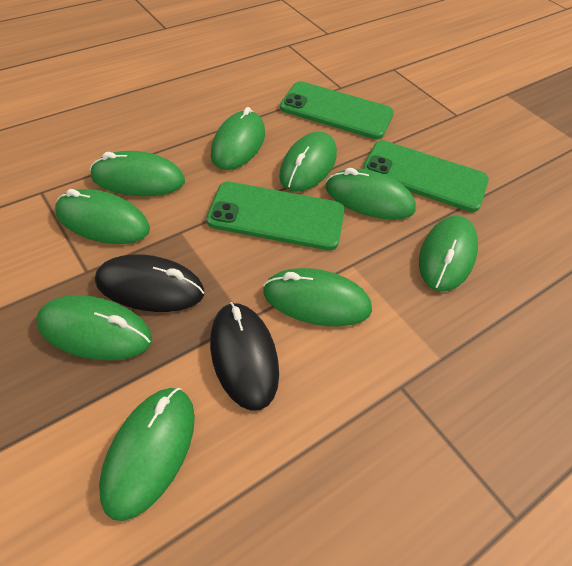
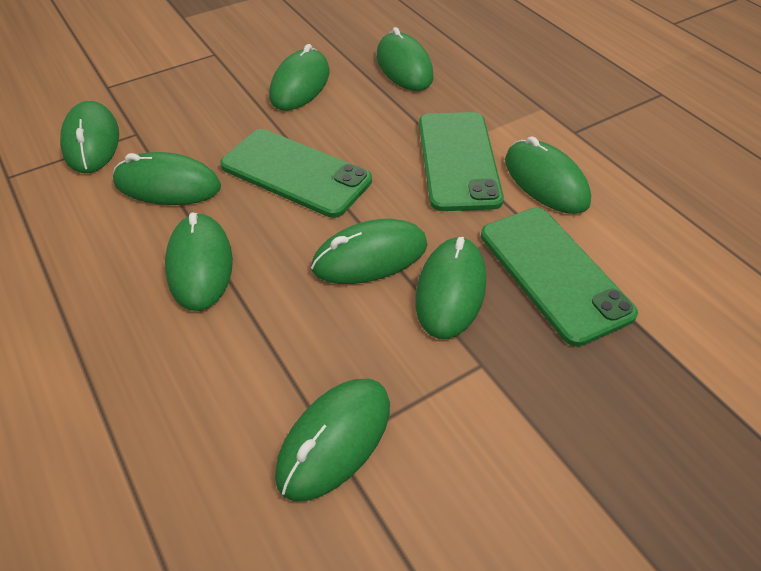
black mouse: 2 -> 0

